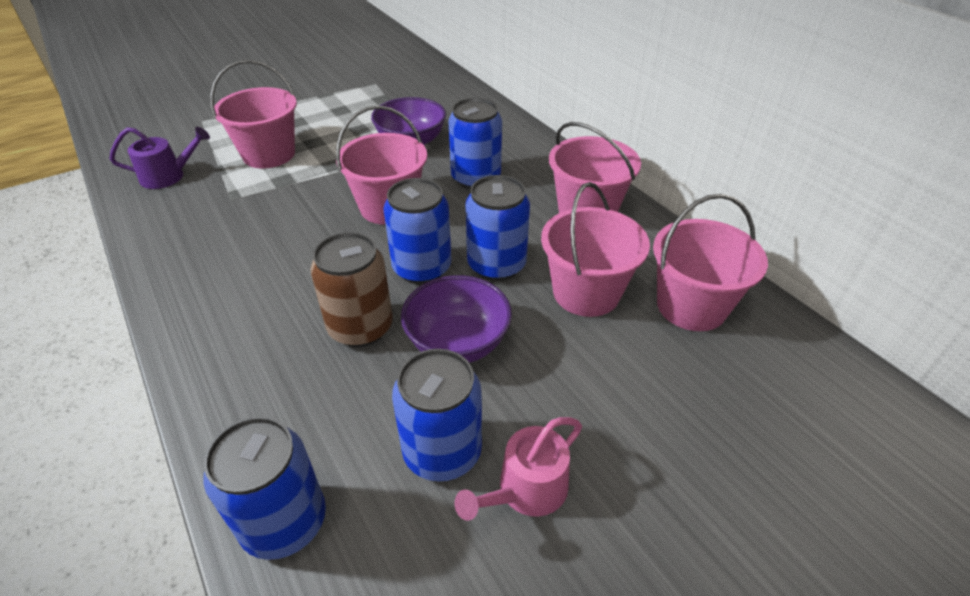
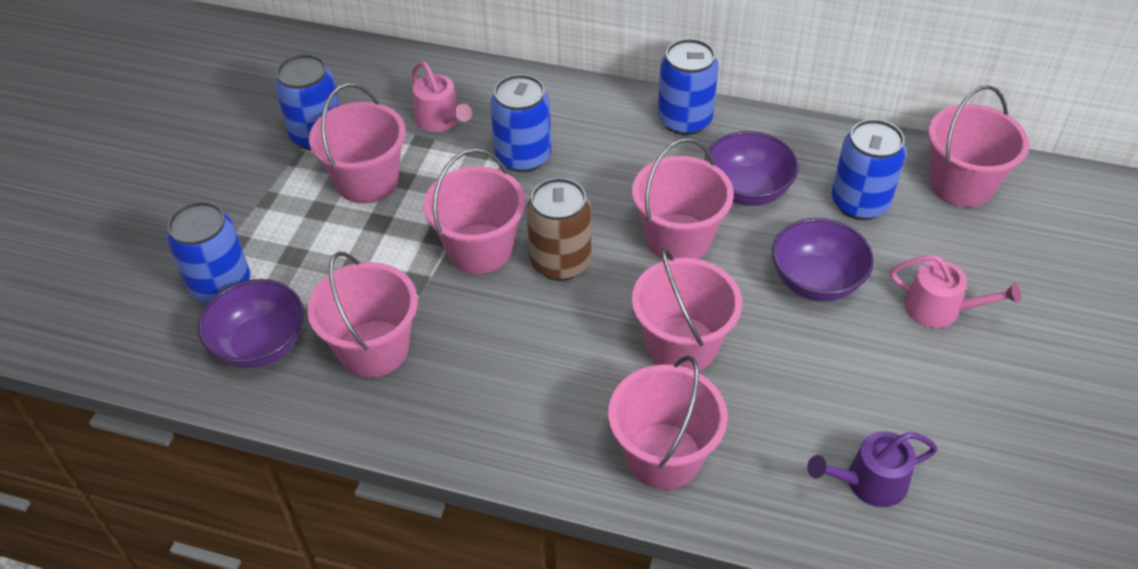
pink bucket: 5 -> 7
pink watering can: 1 -> 2
purple bowl: 2 -> 3

